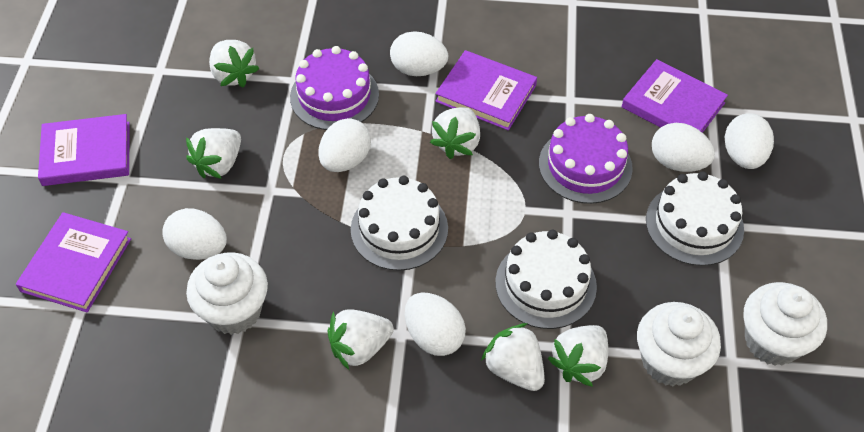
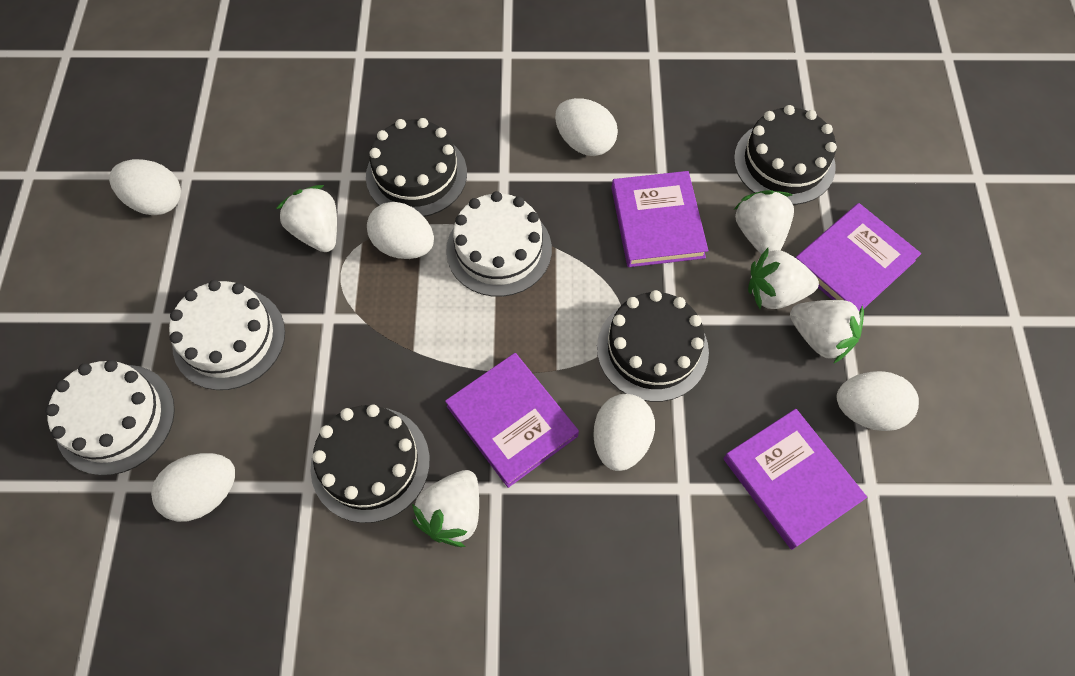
black cake: 0 -> 4
purple cake: 2 -> 0
white cupcake: 3 -> 0
white strawberry: 6 -> 5

